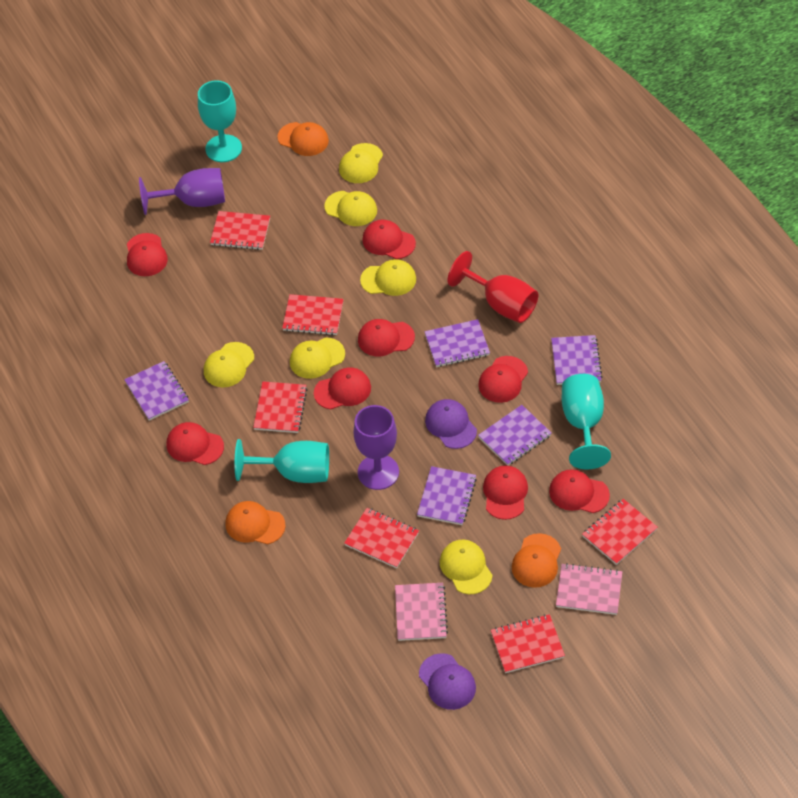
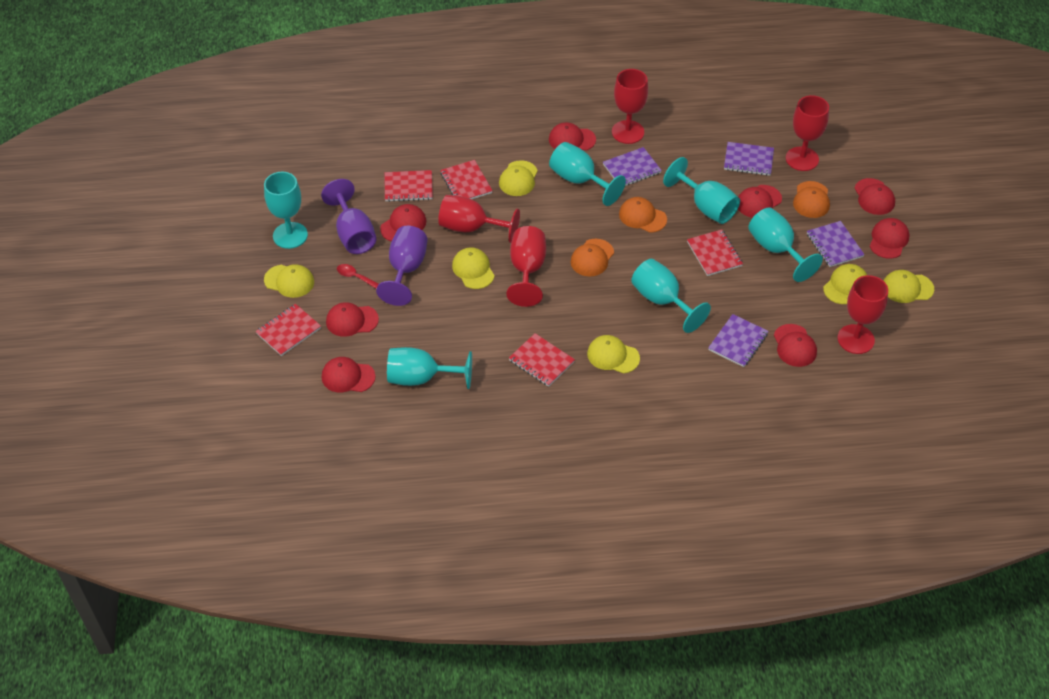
pink notebook: 2 -> 0
purple cap: 2 -> 0
purple notebook: 5 -> 4
red goblet: 1 -> 5
red notebook: 6 -> 5
red spoon: 0 -> 1
turquoise goblet: 3 -> 6

